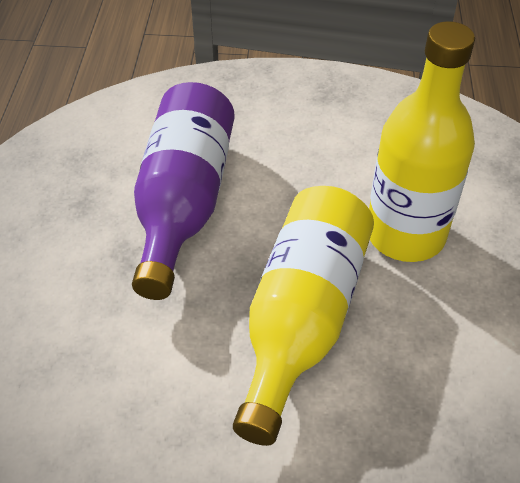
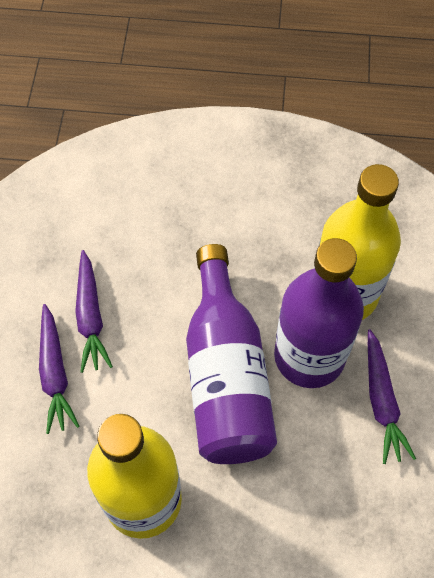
purple bottle: 1 -> 2
purple carrot: 0 -> 3

